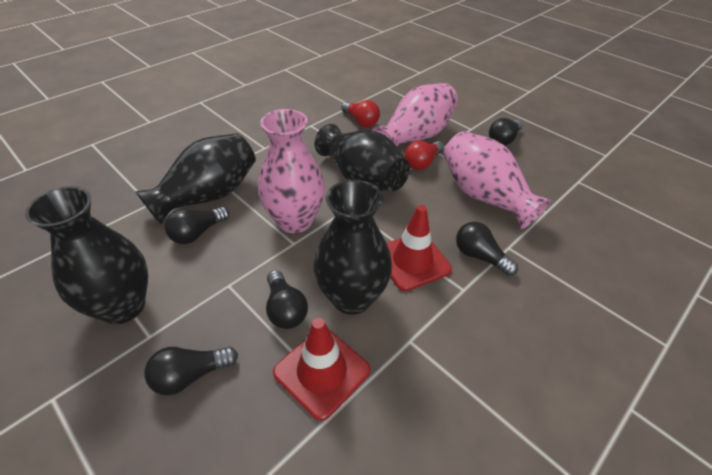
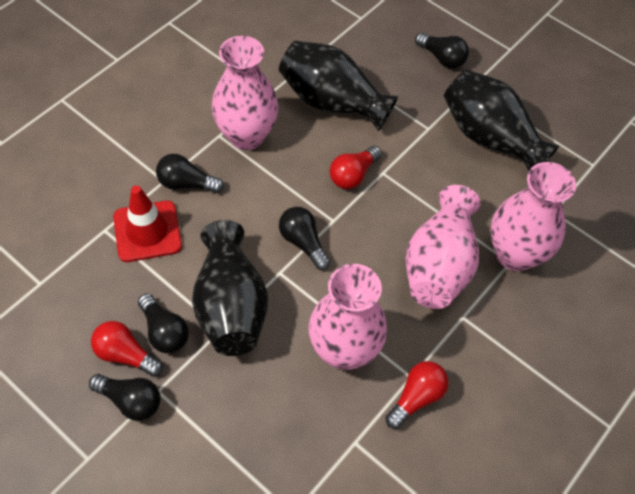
black vase: 4 -> 3
pink vase: 3 -> 4
red light bulb: 2 -> 3
red traffic cone: 2 -> 1

